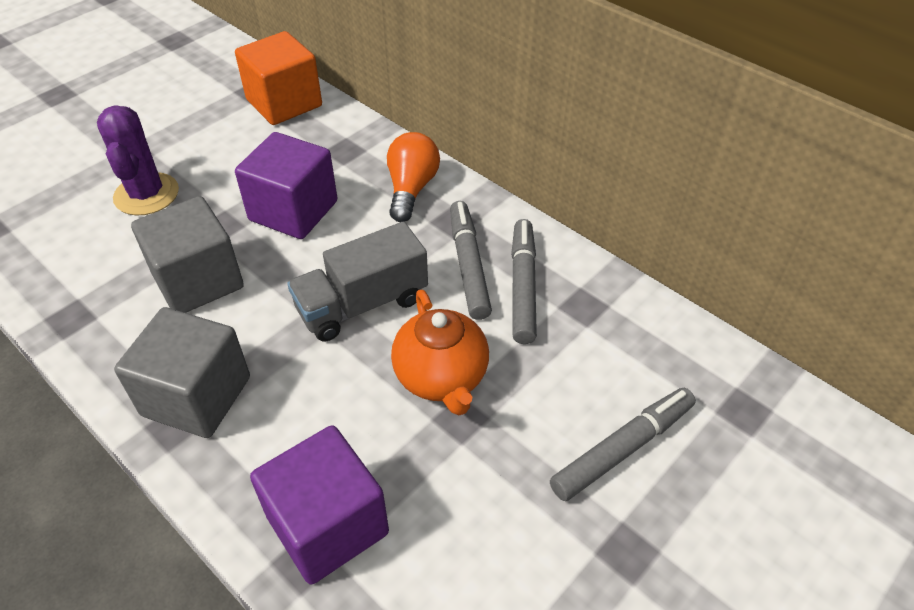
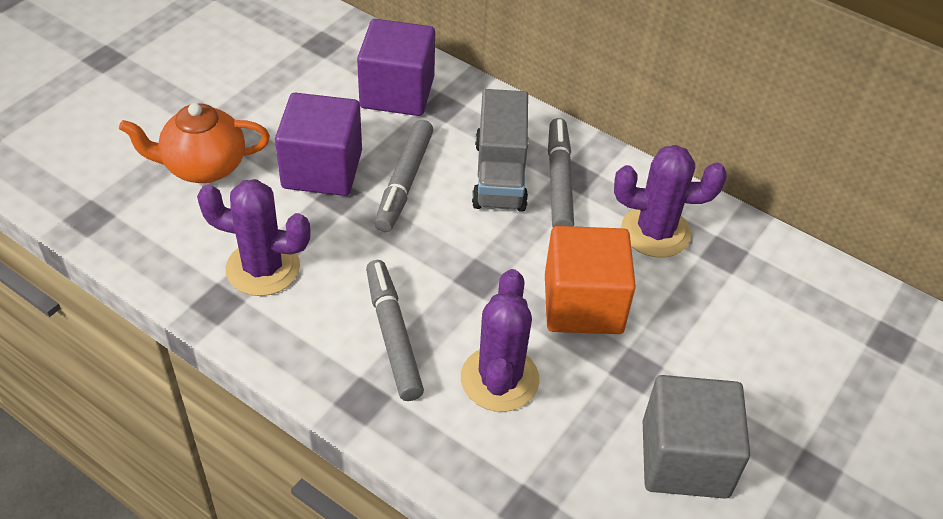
grey cube: 2 -> 1
orange light bulb: 1 -> 0
purple cactus: 1 -> 3

